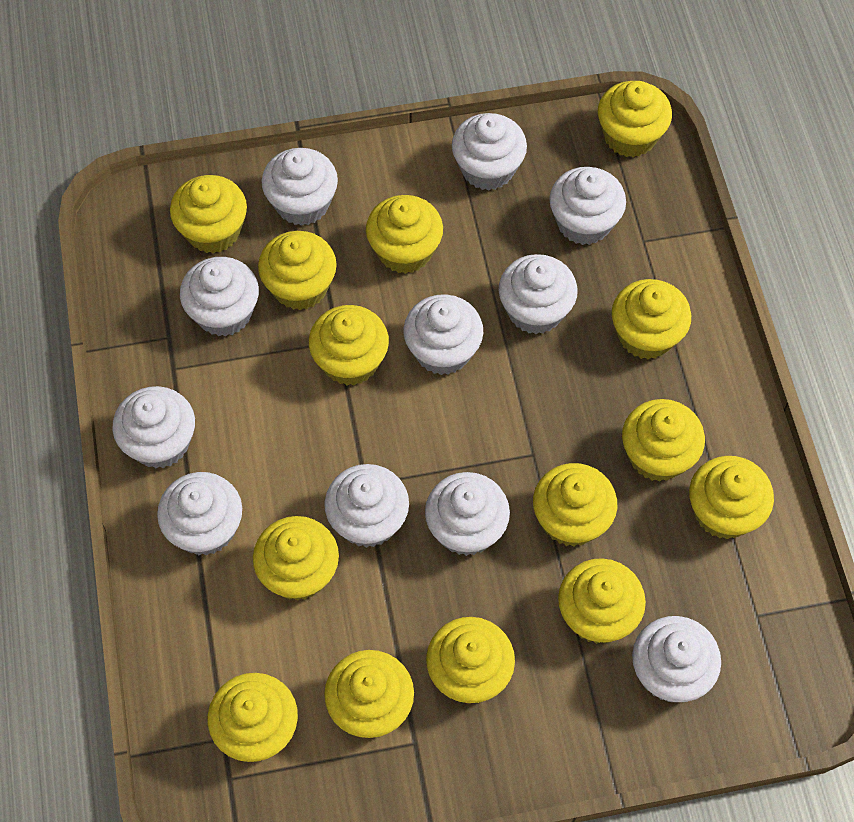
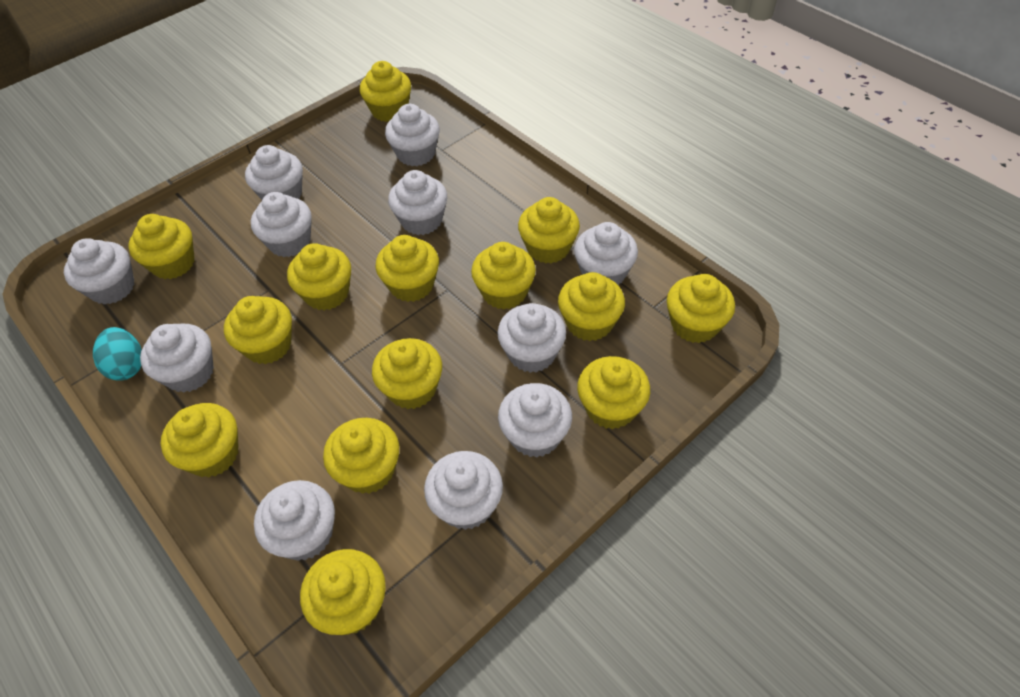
turquoise egg: 0 -> 1

